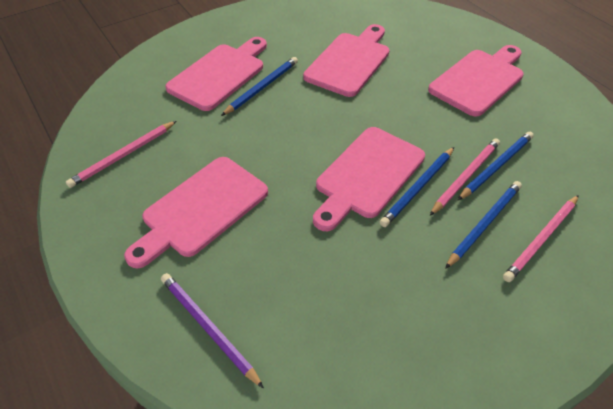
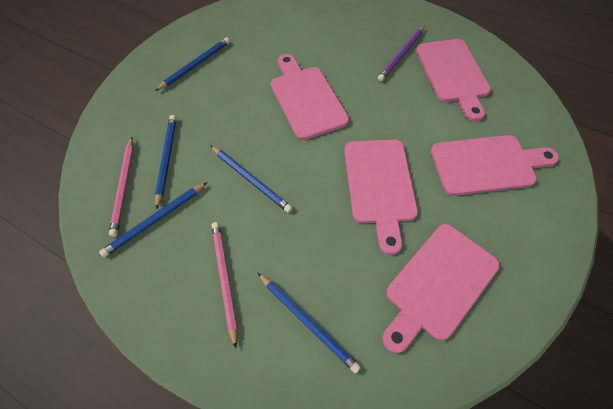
blue pencil: 4 -> 5
pink pencil: 3 -> 2

